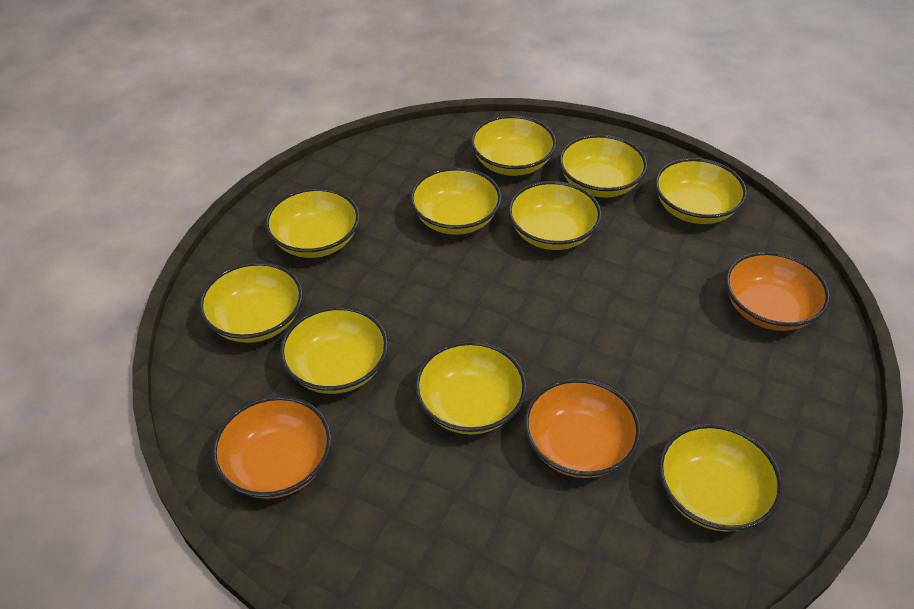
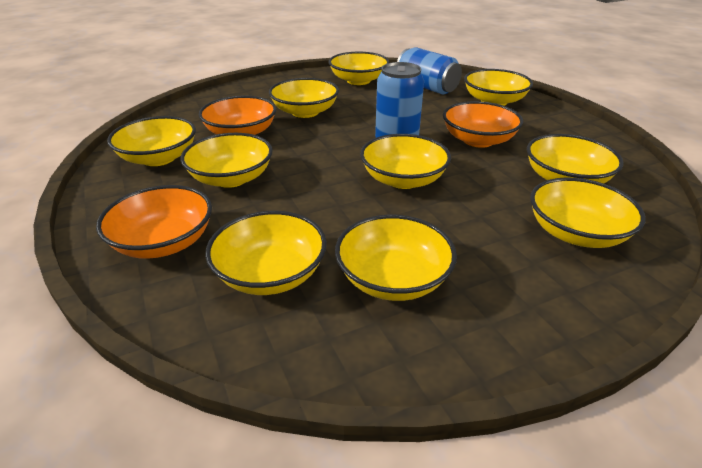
blue can: 0 -> 2

